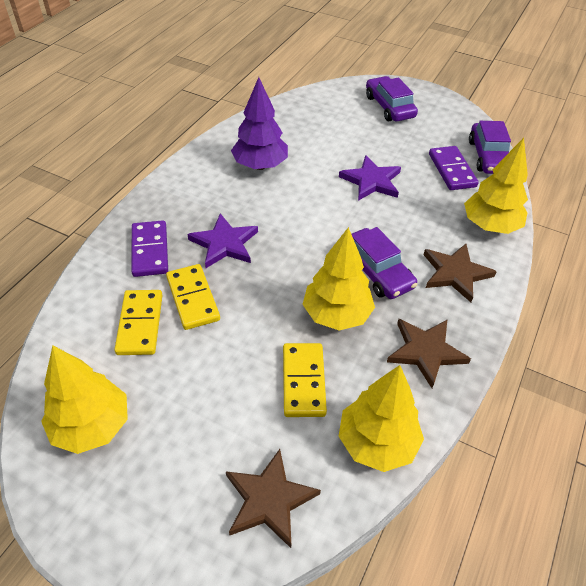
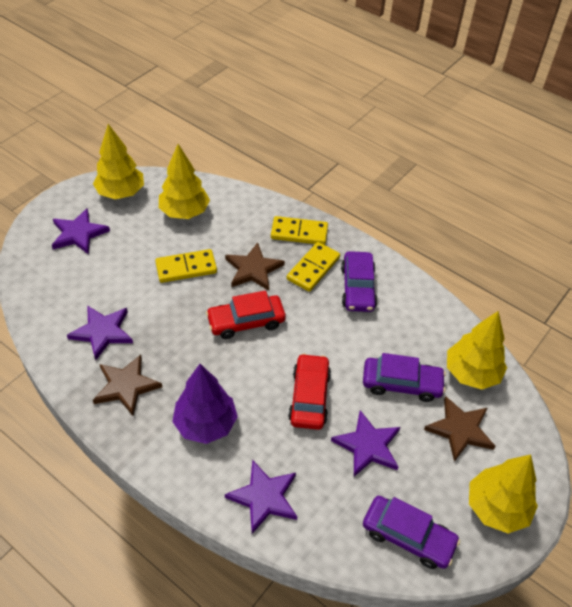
purple domino: 2 -> 0
purple star: 2 -> 4
red car: 0 -> 2

